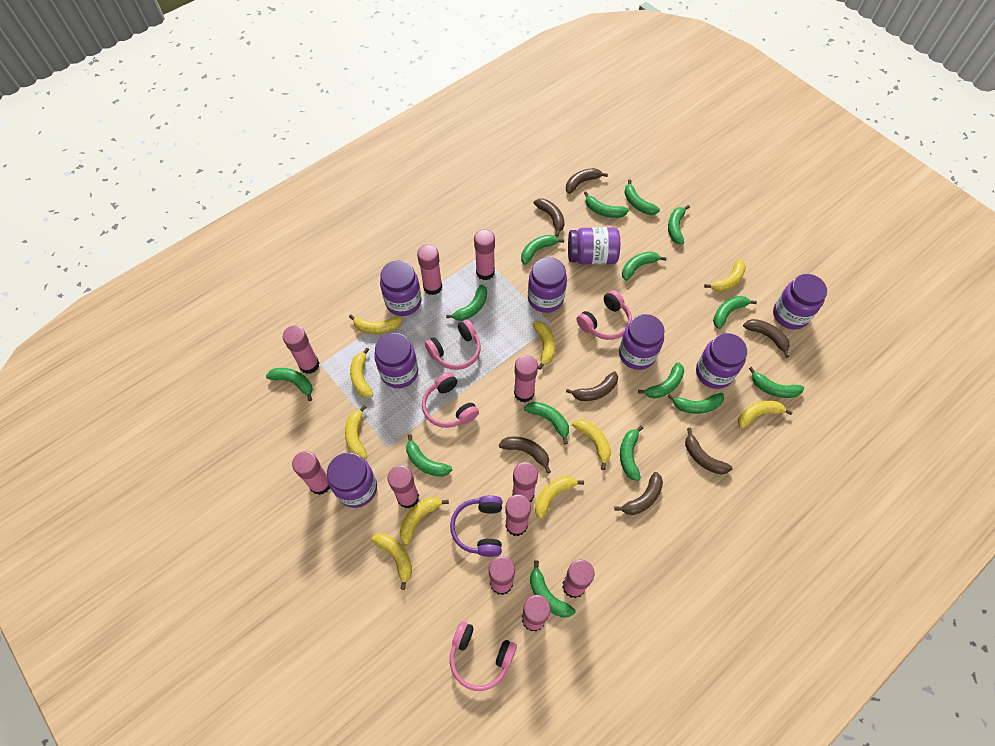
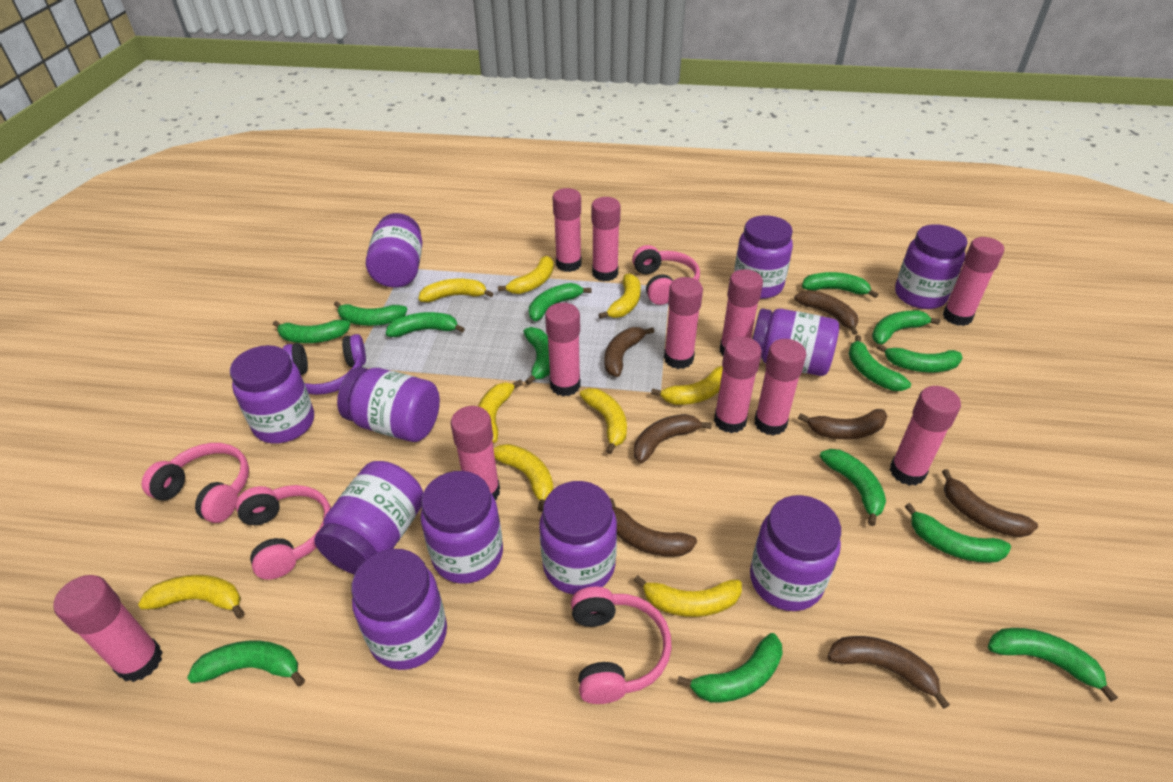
green banana: 15 -> 14
purple jar: 8 -> 11
yellow banana: 10 -> 9

